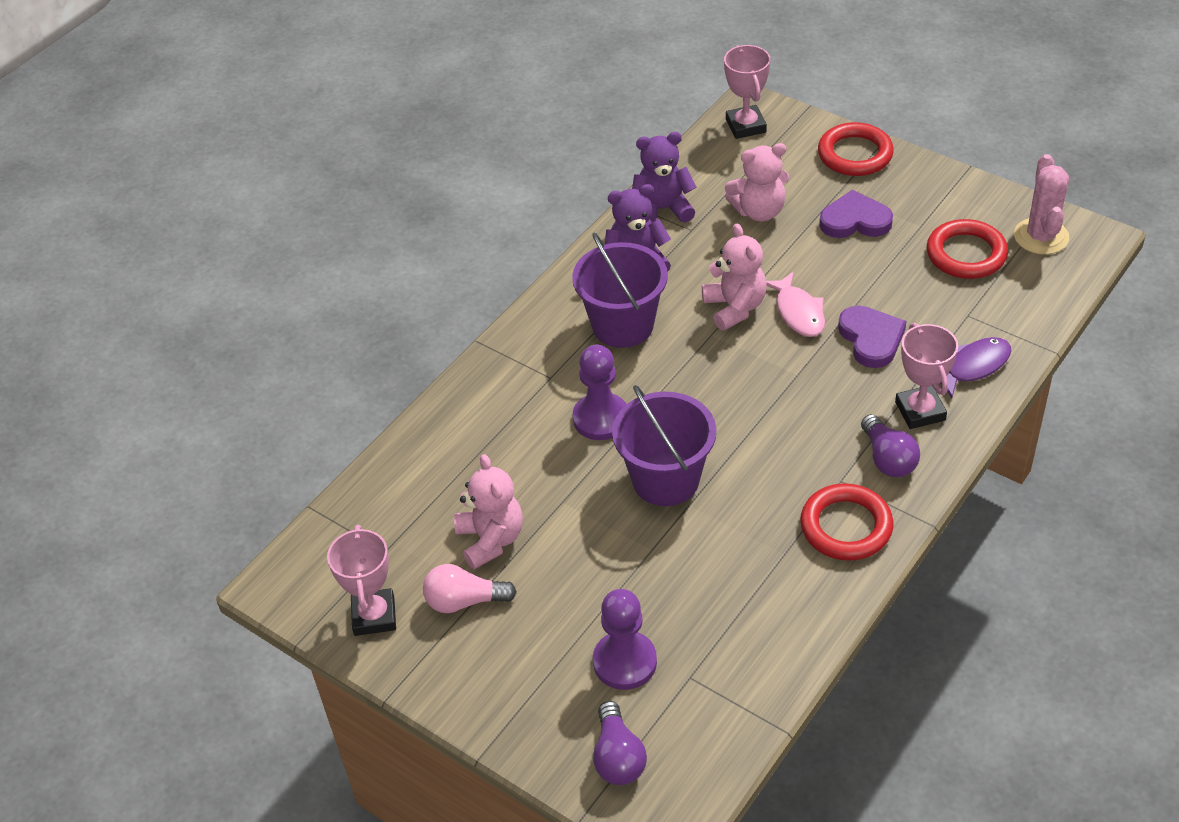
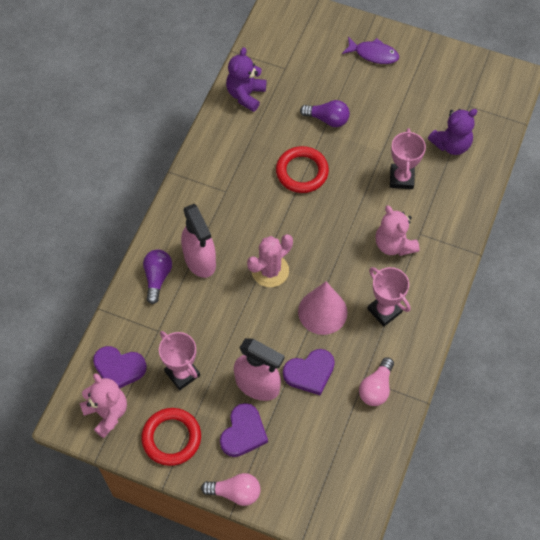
pink cone: 0 -> 1
pink fish: 1 -> 0
pink light bulb: 1 -> 2
pink spray bottle: 0 -> 2
pink teddy bear: 3 -> 2
purple bucket: 2 -> 0
purple heart: 2 -> 3
purple pawn: 2 -> 0
red ring: 3 -> 2

